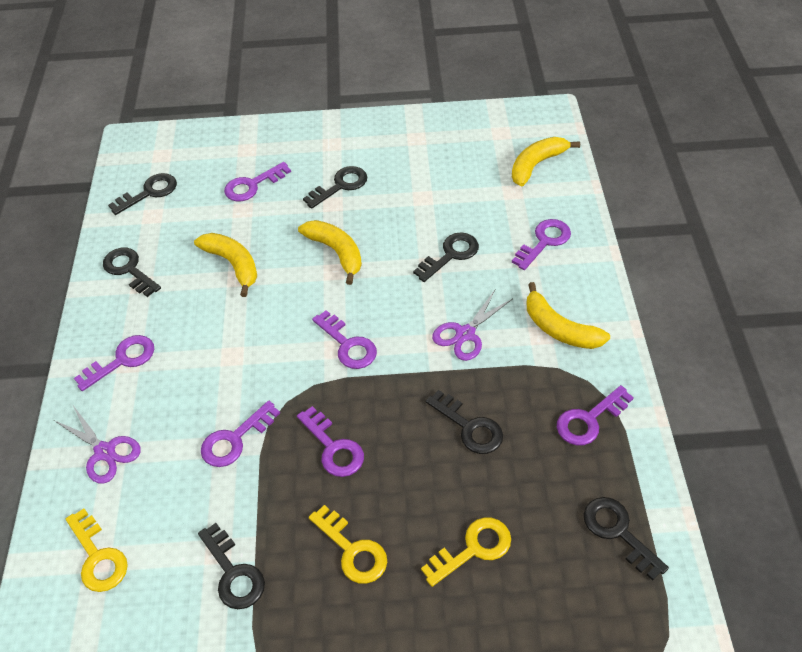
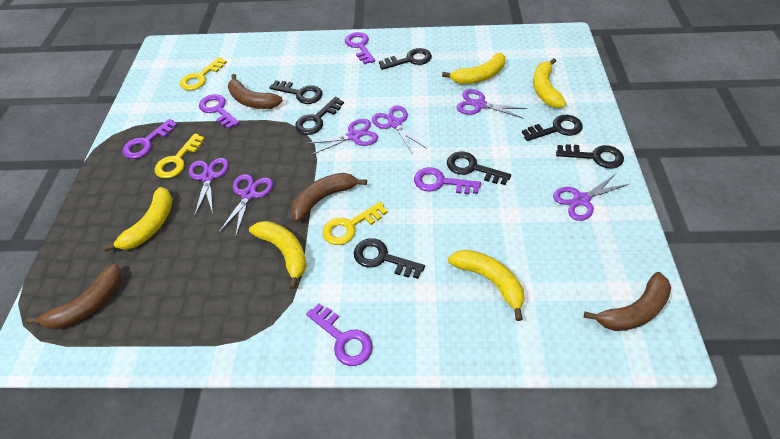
brown banana: 0 -> 4
purple key: 7 -> 5
purple scissors: 2 -> 6
yellow banana: 4 -> 5

